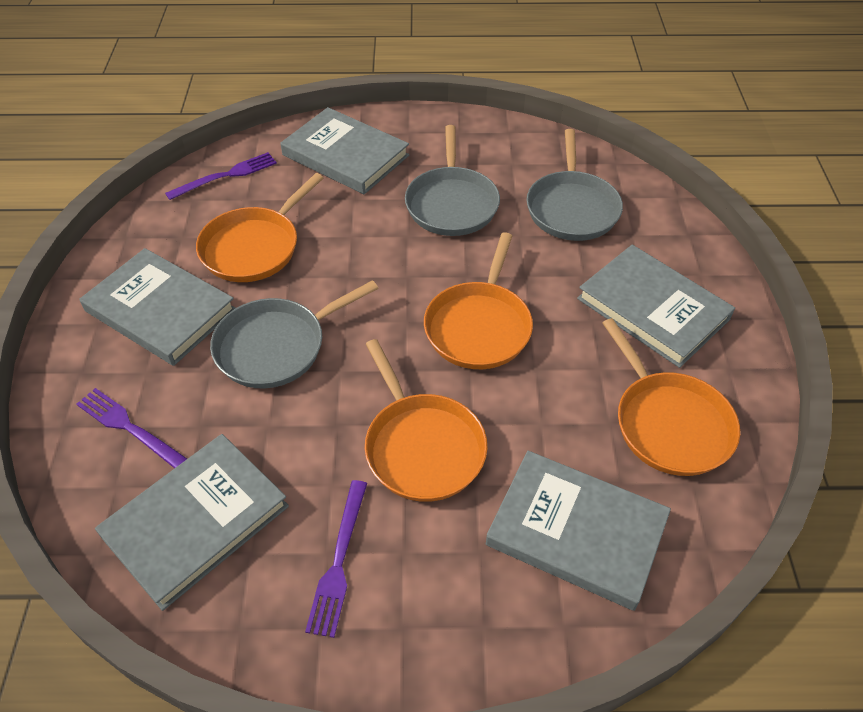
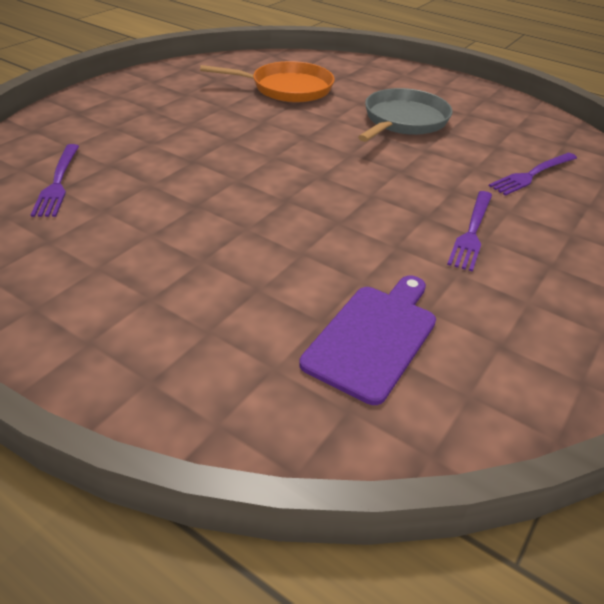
grey book: 5 -> 0
grey pan: 3 -> 1
orange pan: 4 -> 1
purple cutting board: 0 -> 1

